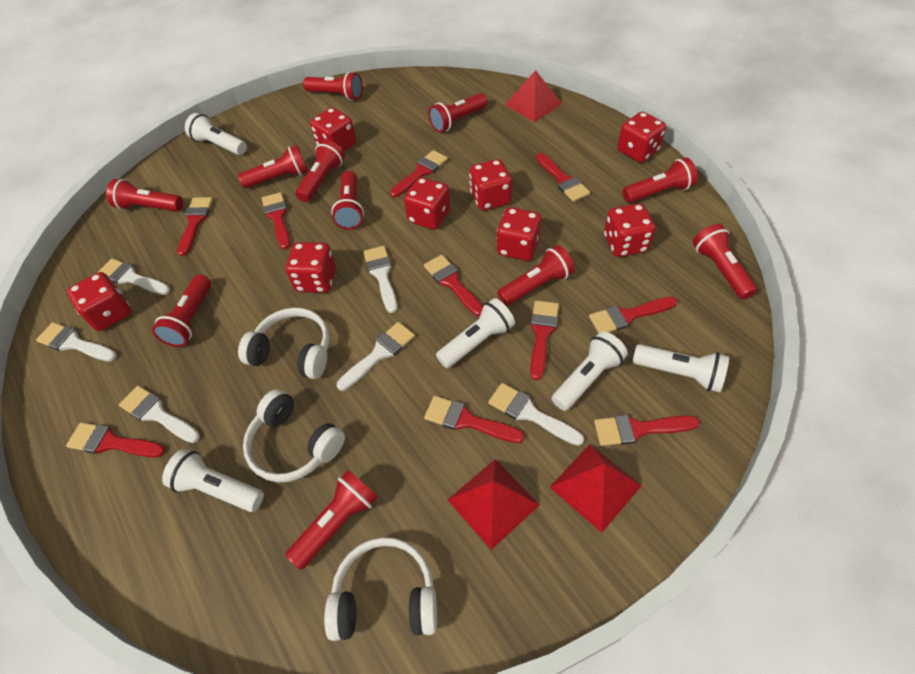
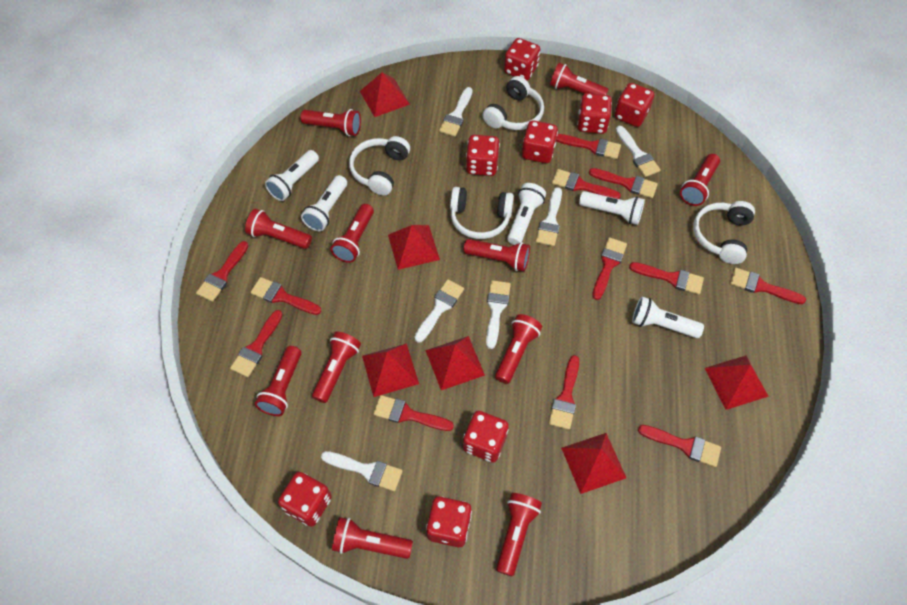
red brush: 10 -> 12
red pyramid: 3 -> 6
white headphones: 3 -> 4

